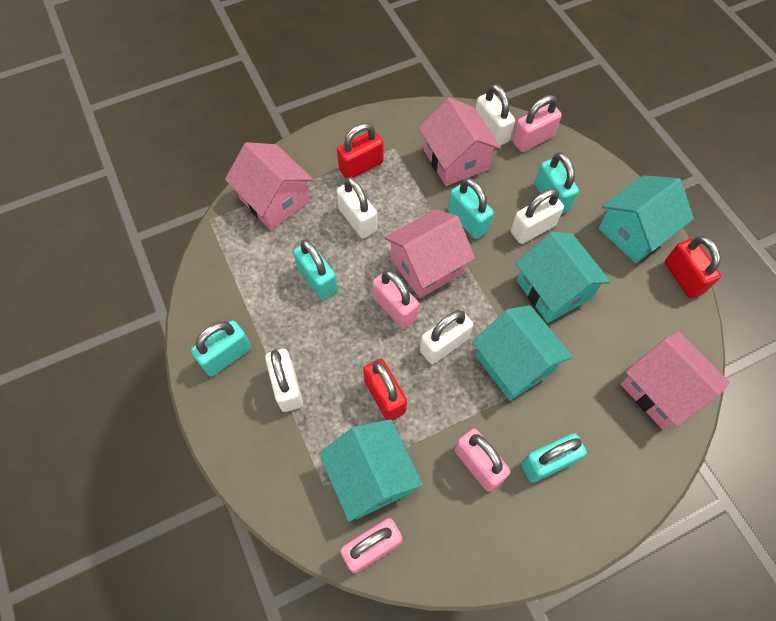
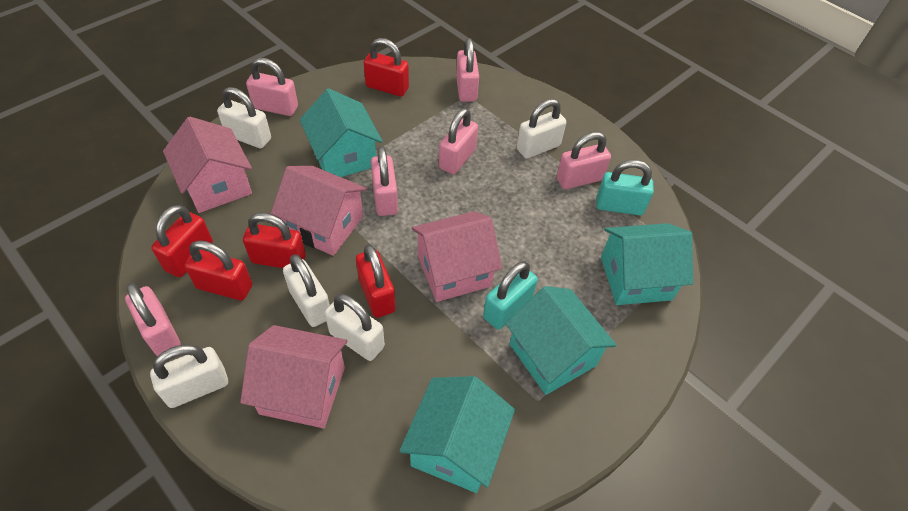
pink padlock: 4 -> 6
red padlock: 3 -> 5
turquoise padlock: 5 -> 2

